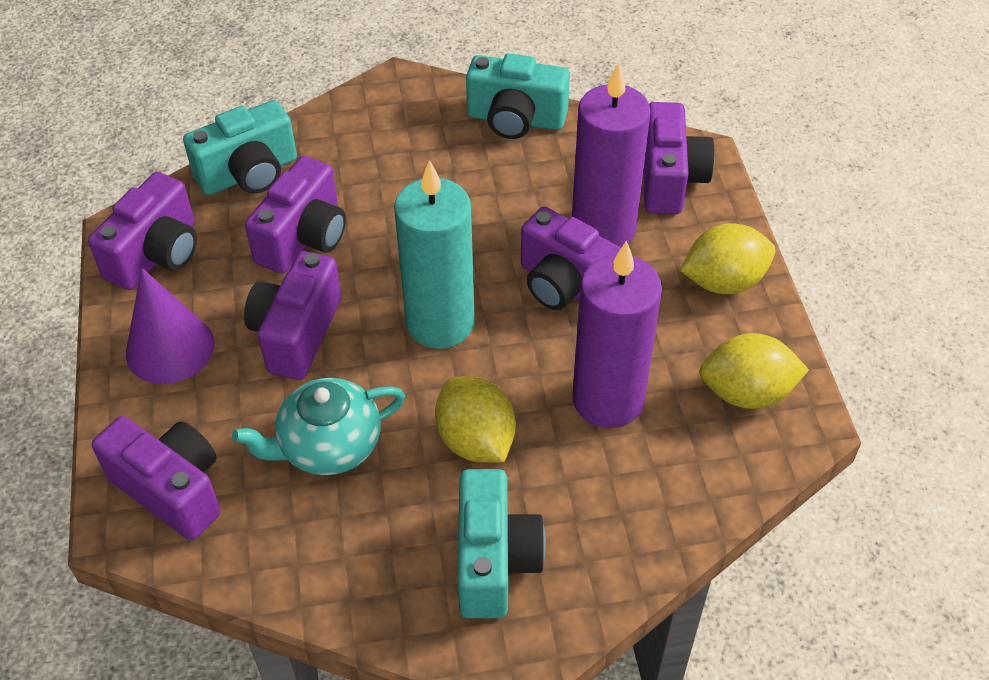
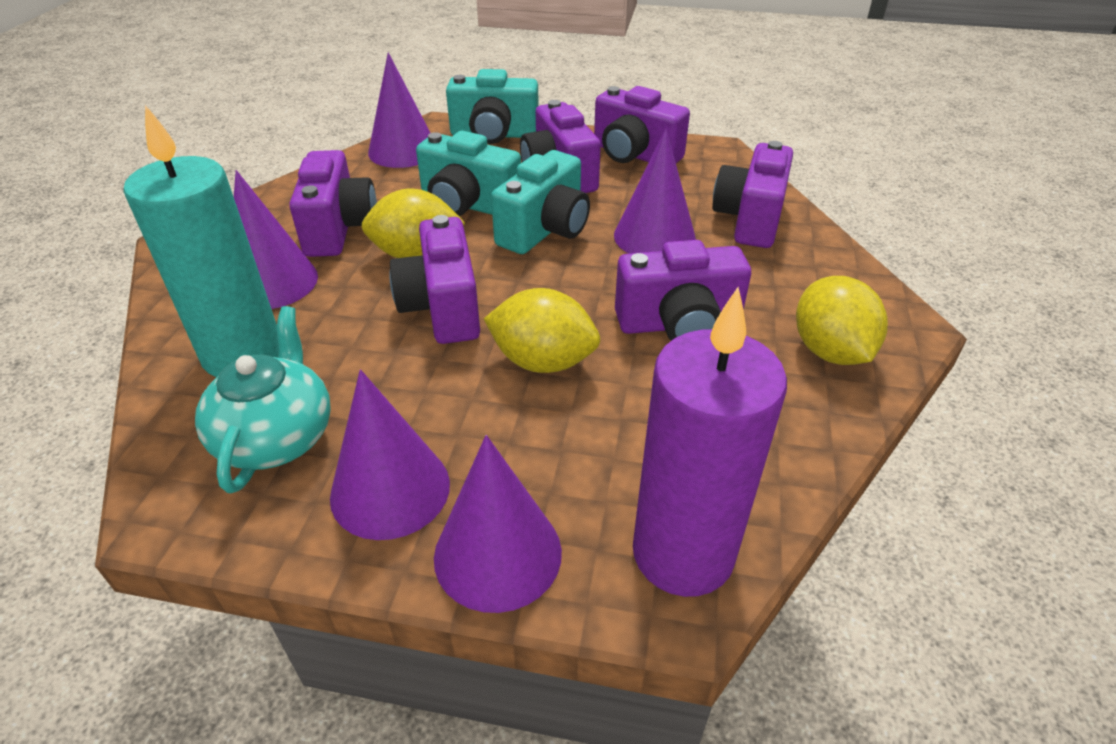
purple candle: 2 -> 1
purple cone: 1 -> 5

